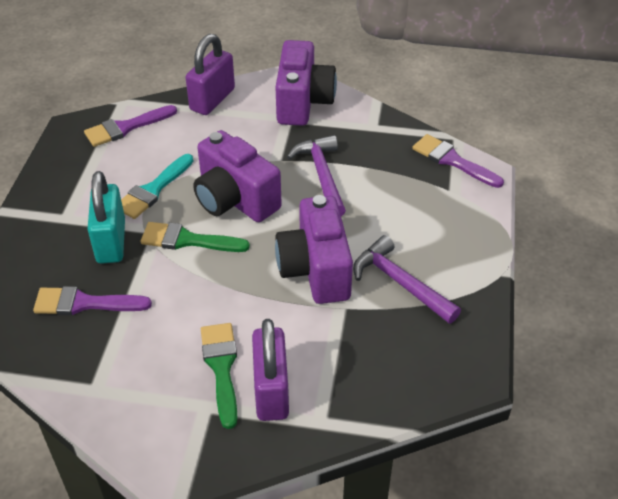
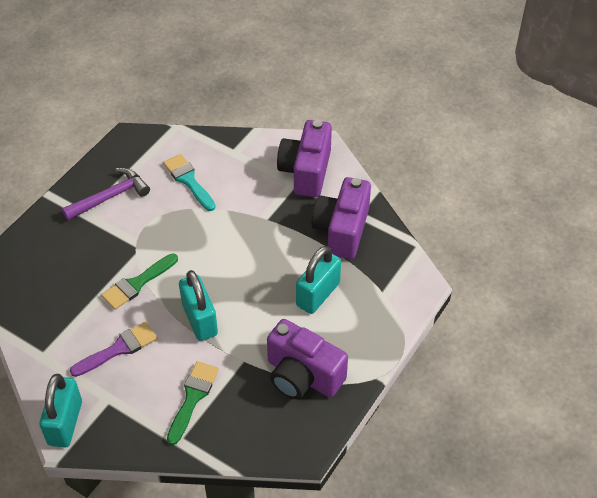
purple brush: 3 -> 1
purple hammer: 2 -> 1
purple padlock: 2 -> 0
turquoise padlock: 1 -> 3

